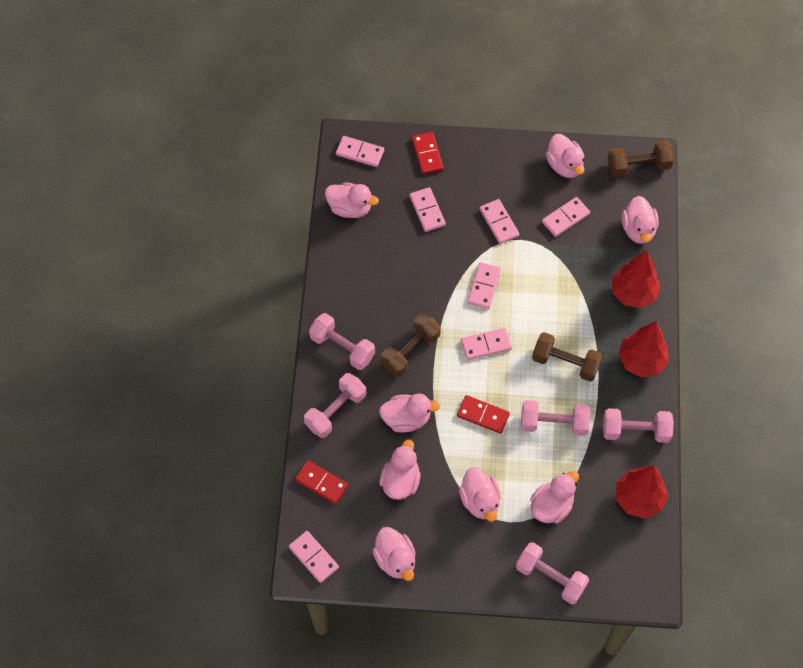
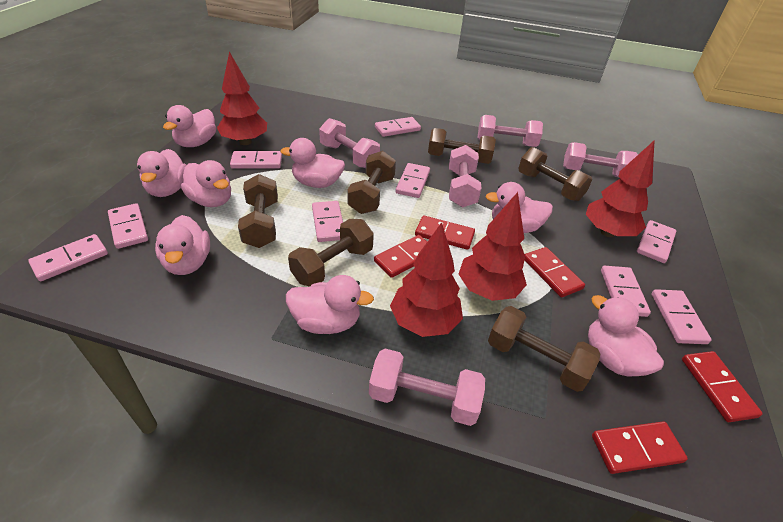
brown dumbbell: 3 -> 6
pink domino: 7 -> 9
red domino: 3 -> 5
red tree: 3 -> 4

